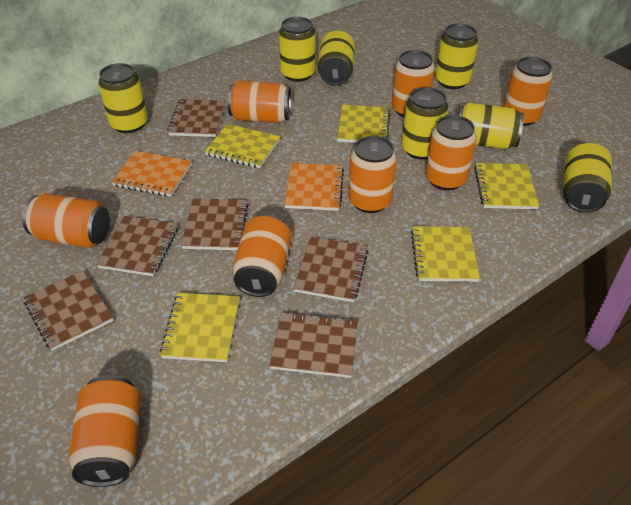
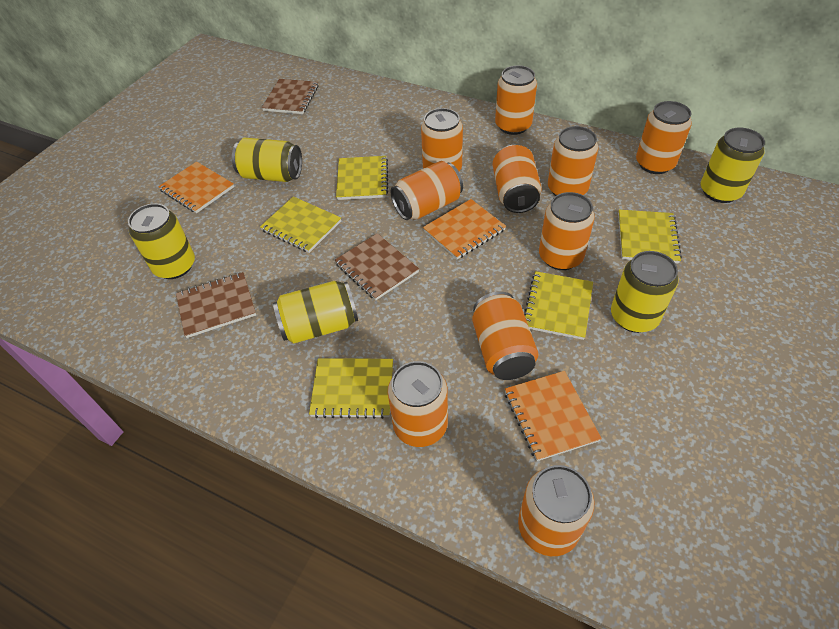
brown notebook: 6 -> 3
orange can: 8 -> 10
orange notebook: 2 -> 3
yellow can: 7 -> 5

